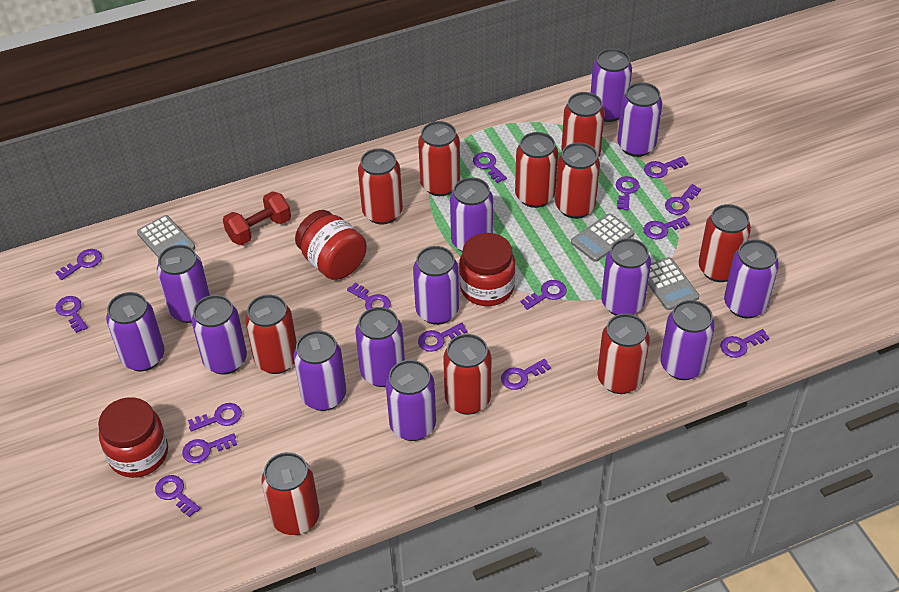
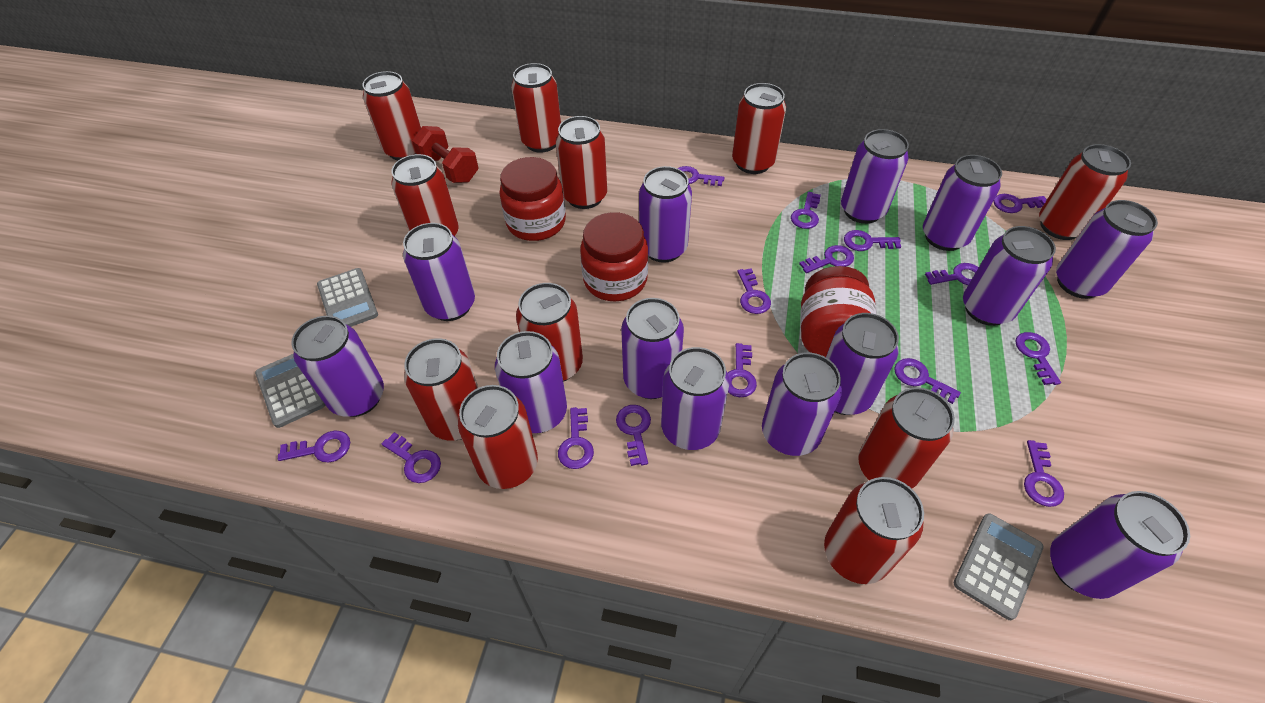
red can: 10 -> 11

